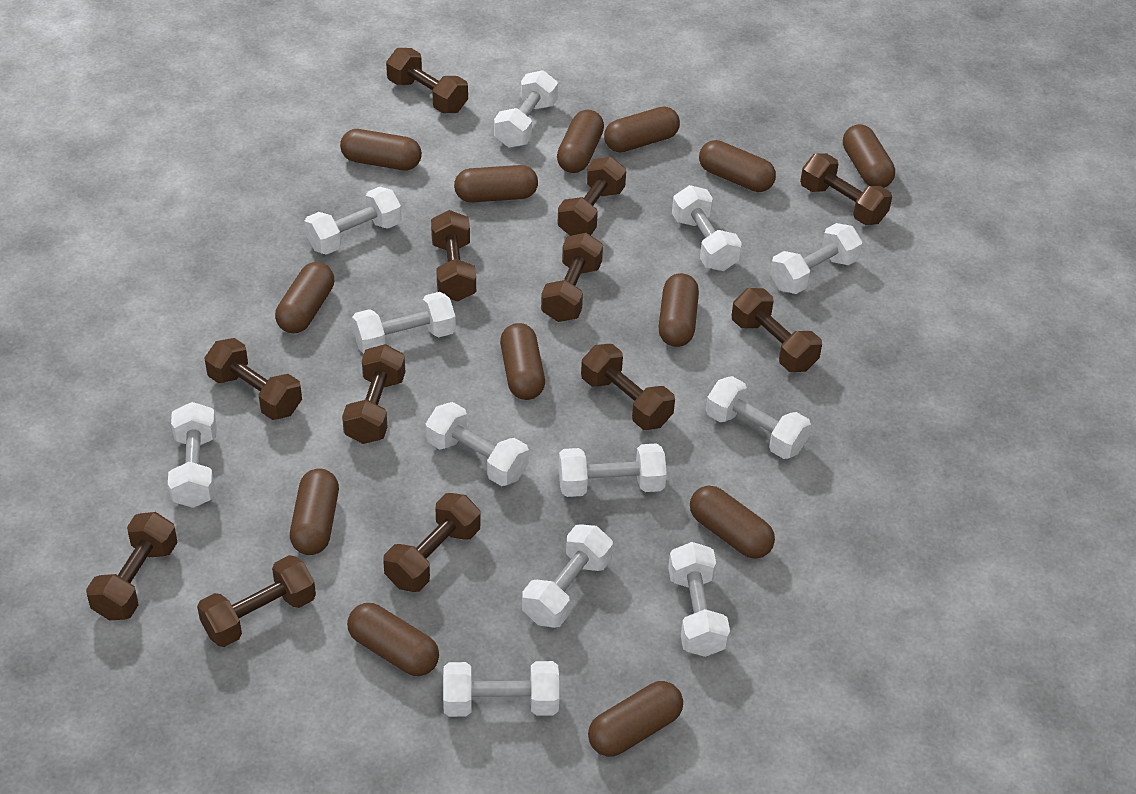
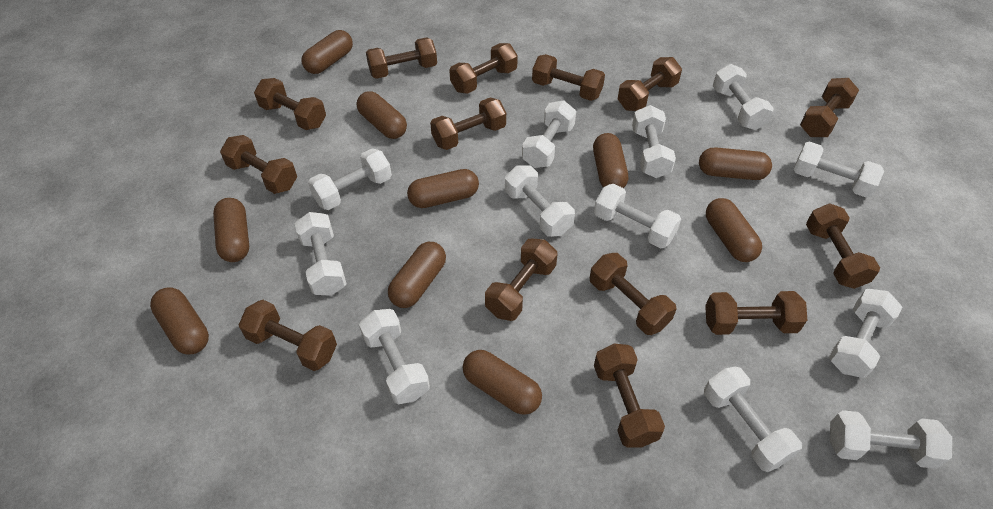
brown capsule: 13 -> 10
brown dumbbell: 12 -> 14

